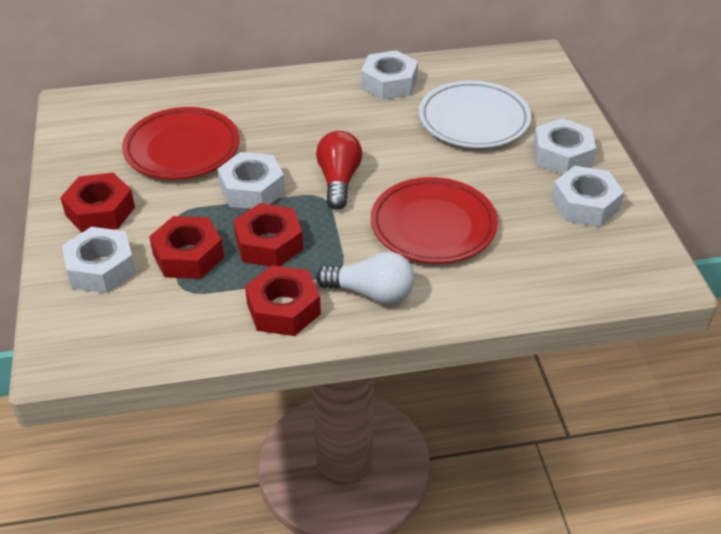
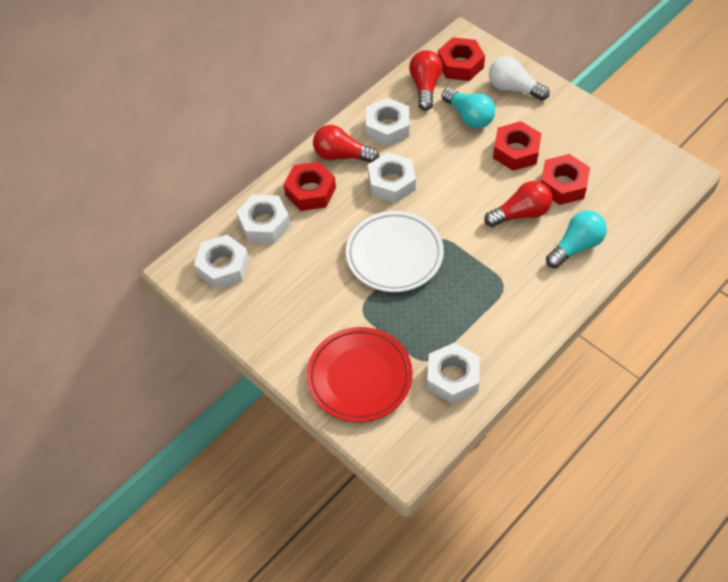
red light bulb: 1 -> 3
red plate: 2 -> 1
turquoise light bulb: 0 -> 2

